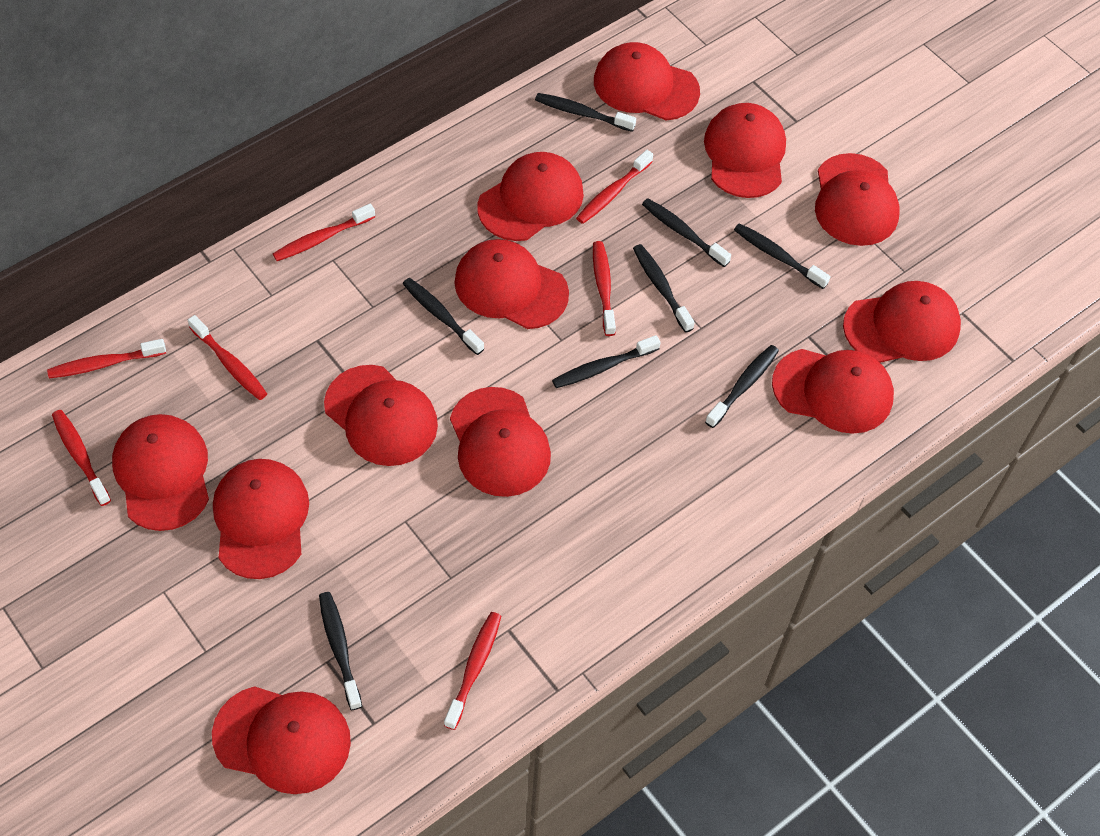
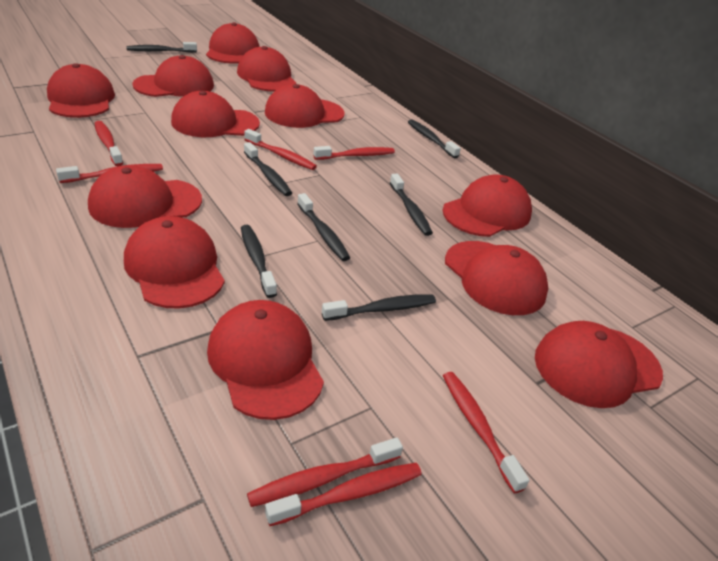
black toothbrush: 8 -> 7

